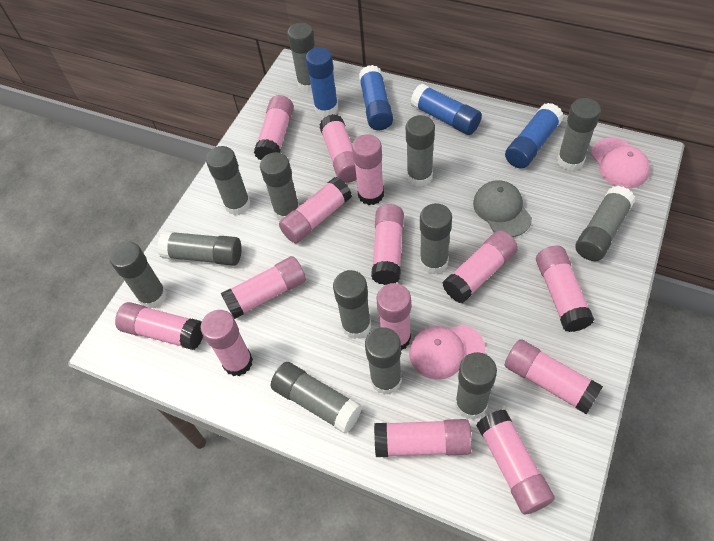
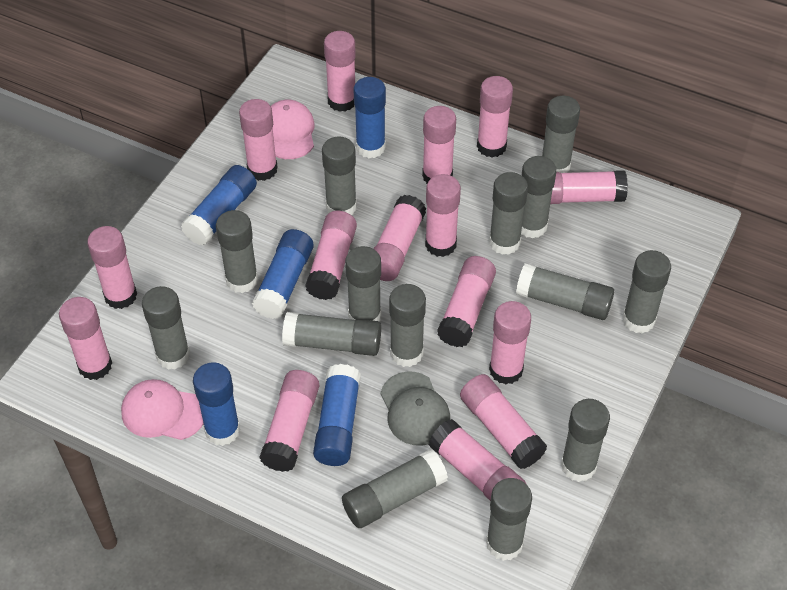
blue glue stick: 4 -> 5
grey glue stick: 13 -> 14
pink glue stick: 14 -> 15

